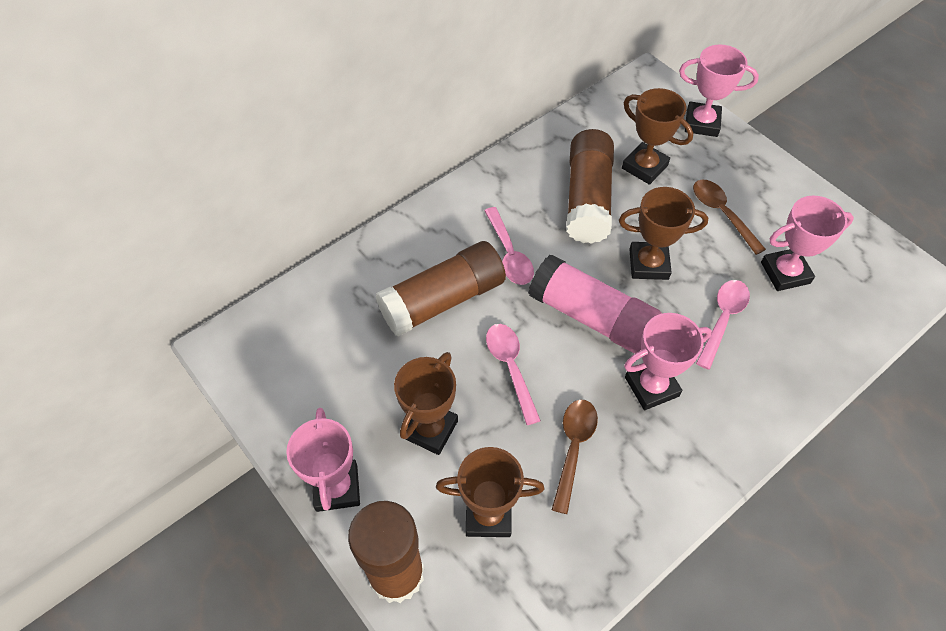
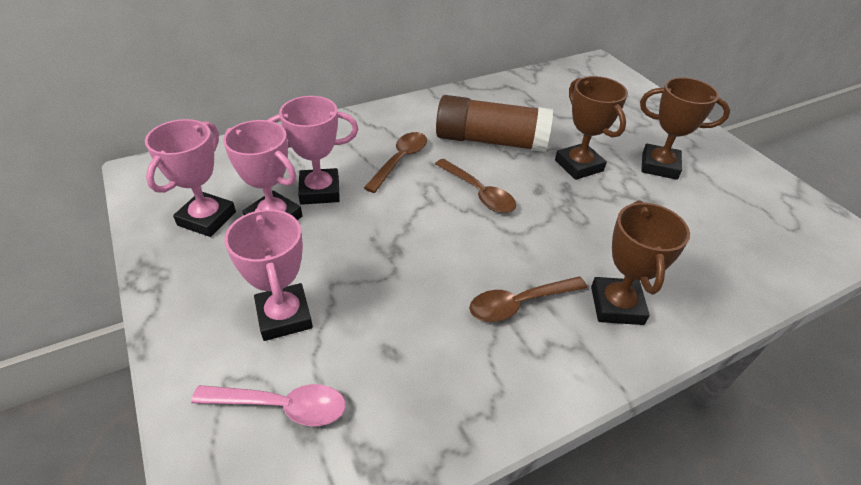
brown glue stick: 3 -> 1
brown spoon: 2 -> 3
brown trophy: 4 -> 3
pink glue stick: 1 -> 0
pink spoon: 3 -> 1

